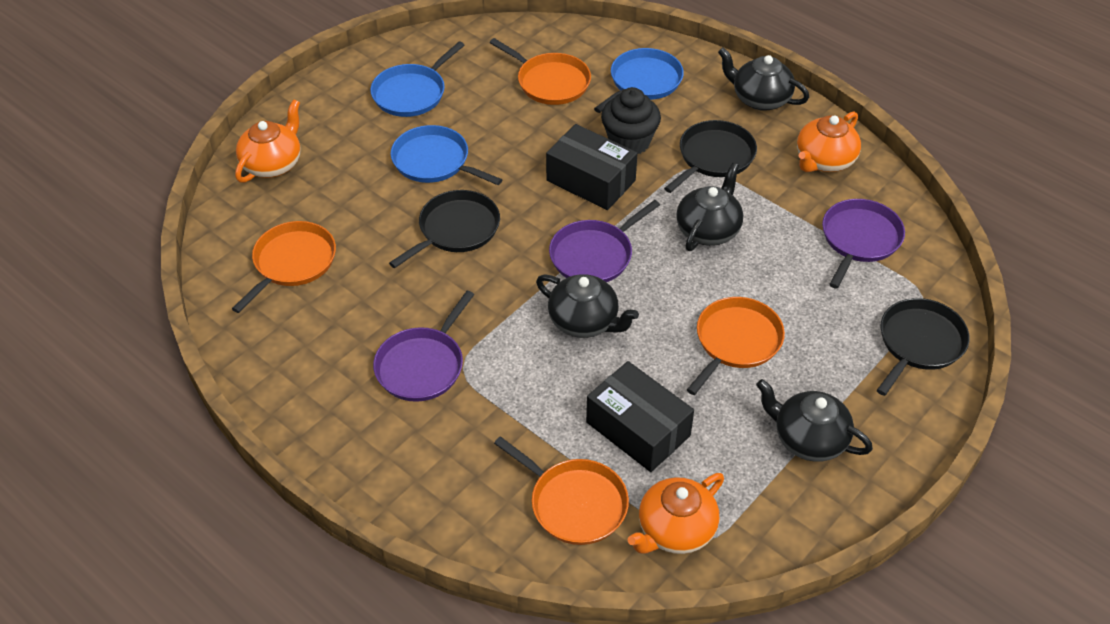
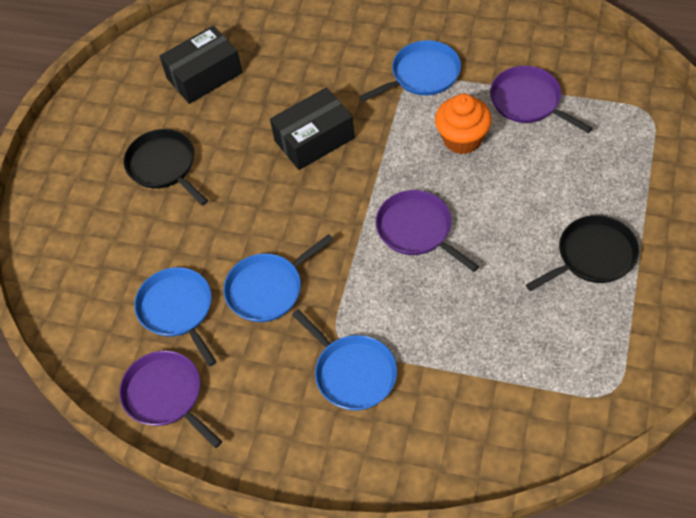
black cupcake: 1 -> 0
black pan: 3 -> 2
black teapot: 4 -> 0
blue pan: 3 -> 4
orange cupcake: 0 -> 1
orange pan: 4 -> 0
orange teapot: 3 -> 0

